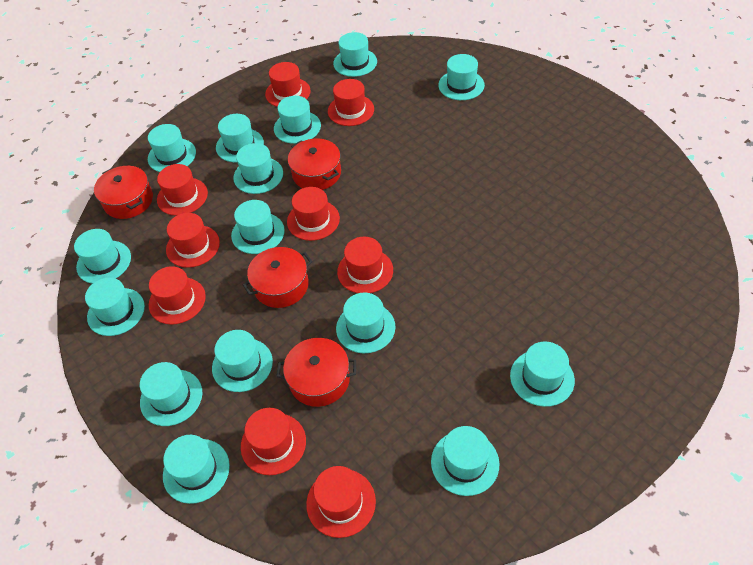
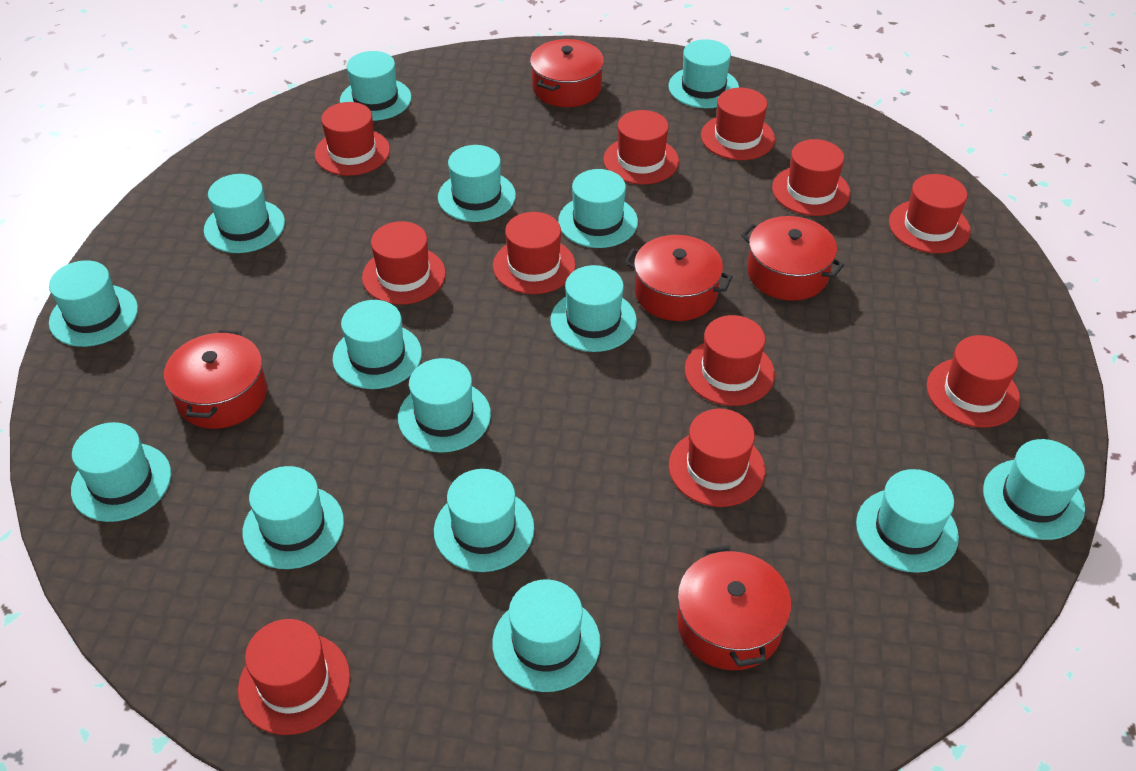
red hat: 9 -> 11
red pot: 4 -> 5

